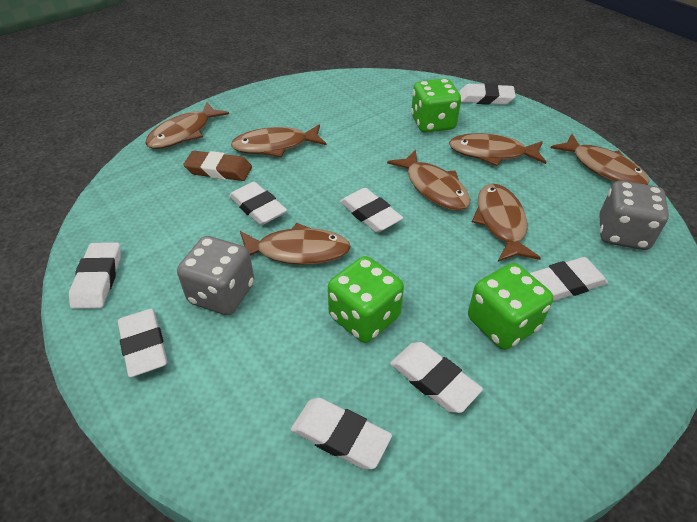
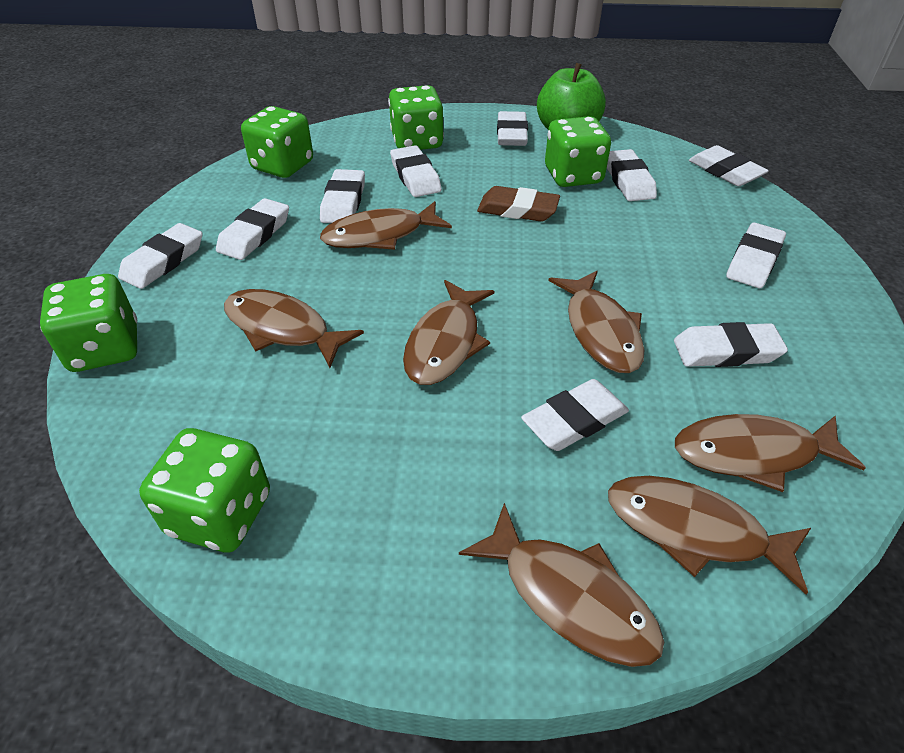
green apple: 0 -> 1
green dice: 3 -> 5
grey dice: 2 -> 0
white eraser: 8 -> 10

